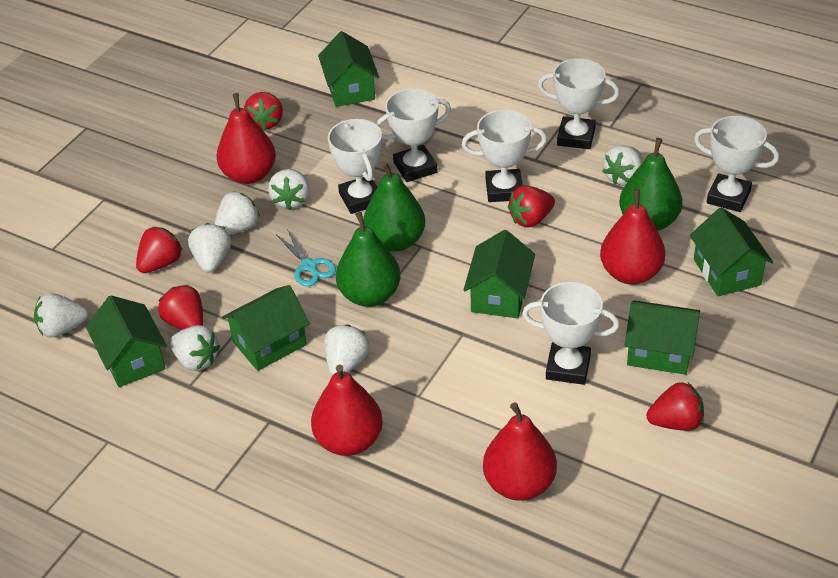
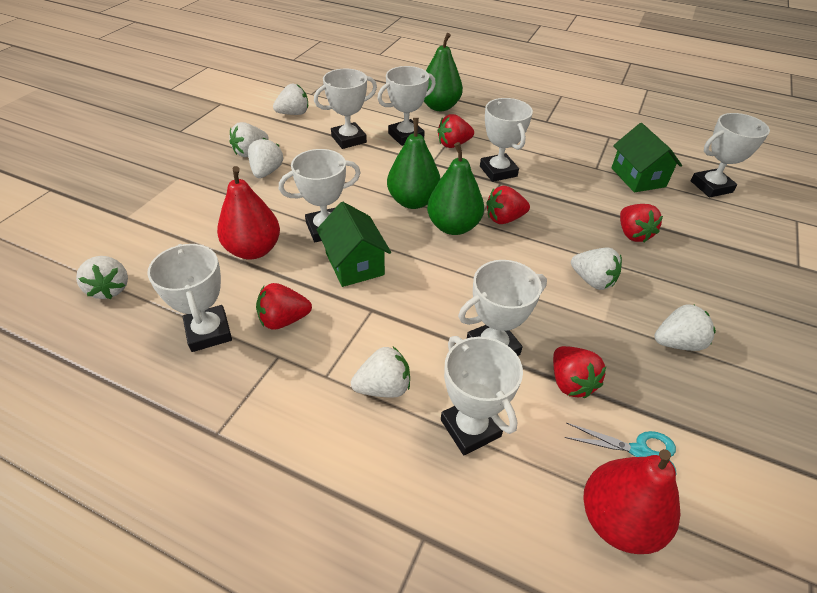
green house: 6 -> 2
red pear: 4 -> 2
white trophy: 6 -> 8

